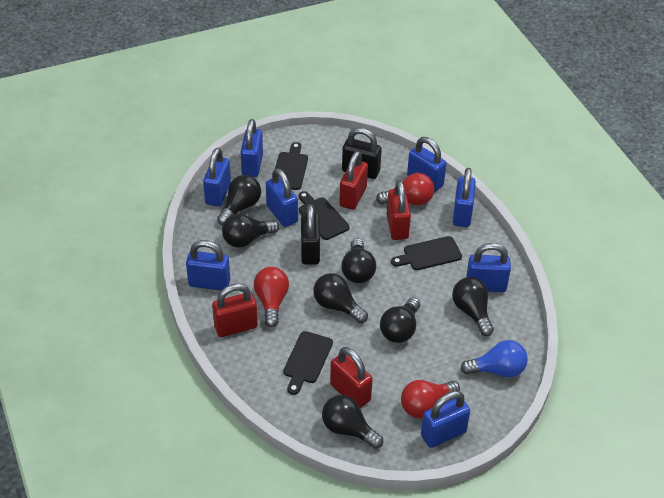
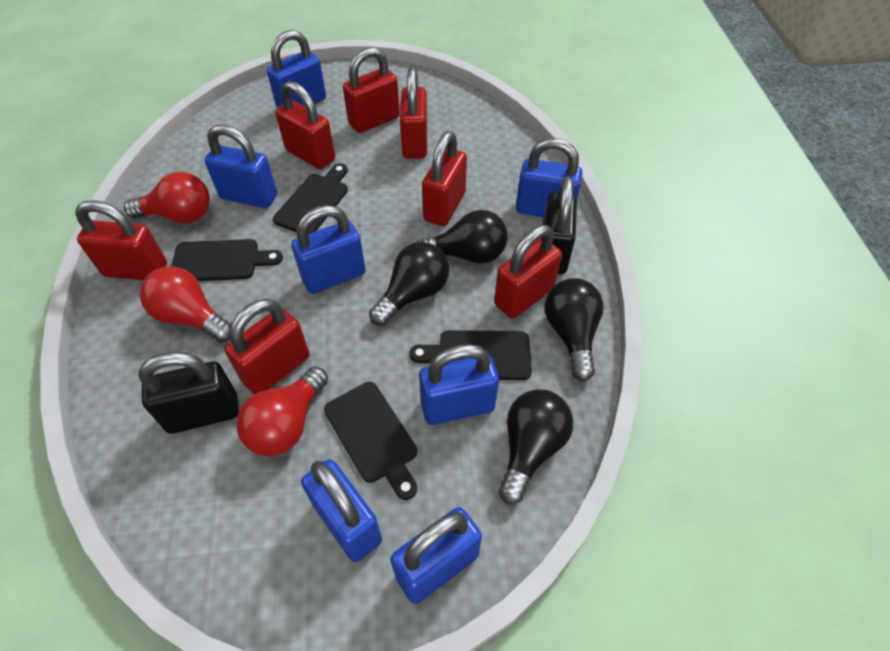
black light bulb: 7 -> 4
blue light bulb: 1 -> 0
blue padlock: 8 -> 7
red padlock: 4 -> 7

